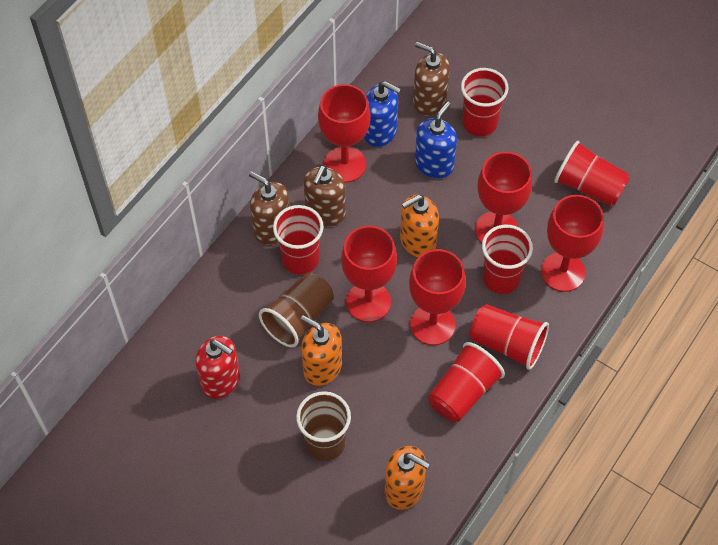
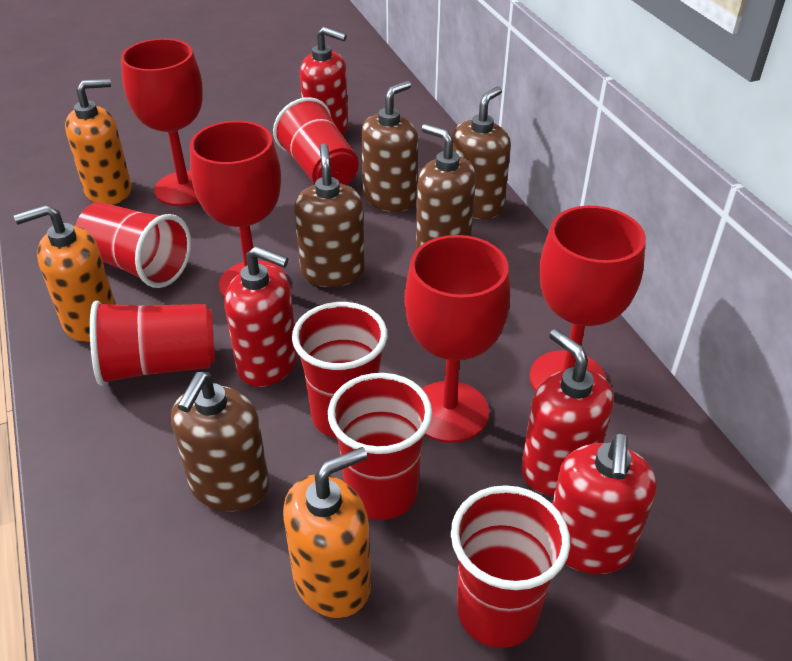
blue soap dispenser: 2 -> 0
brown cup: 2 -> 0
brown soap dispenser: 3 -> 5
red goblet: 5 -> 4
red soap dispenser: 1 -> 4

